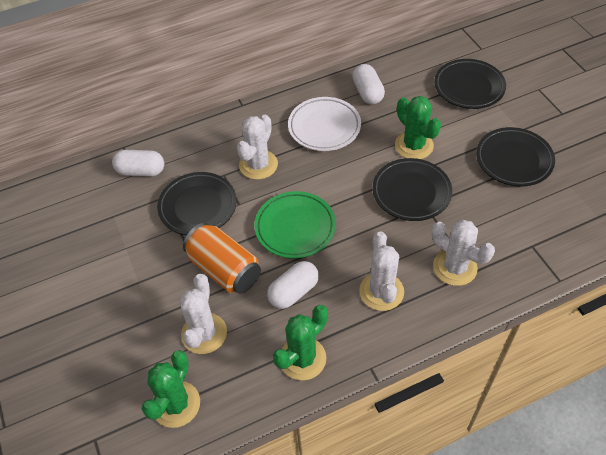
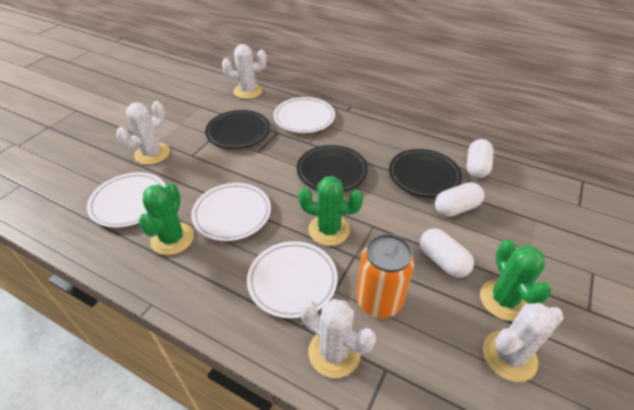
black plate: 4 -> 3
green plate: 1 -> 0
white plate: 1 -> 4

